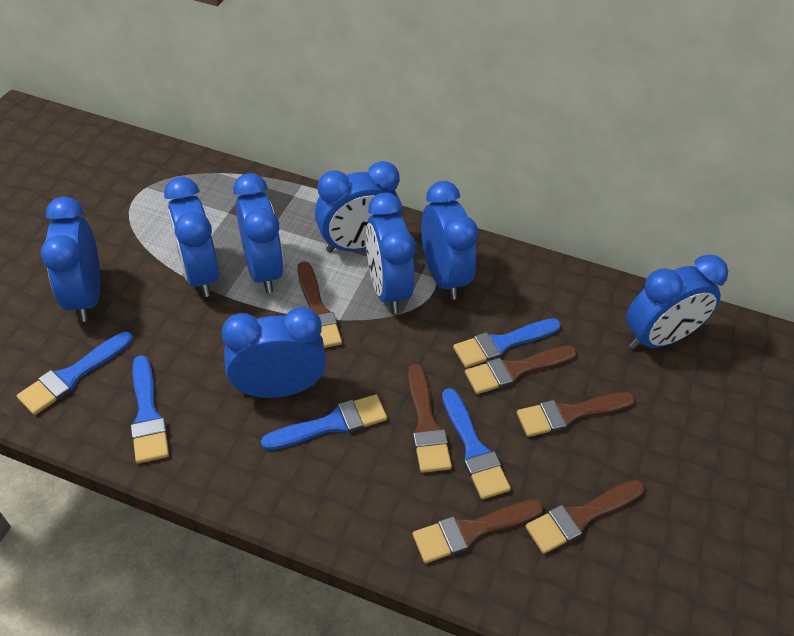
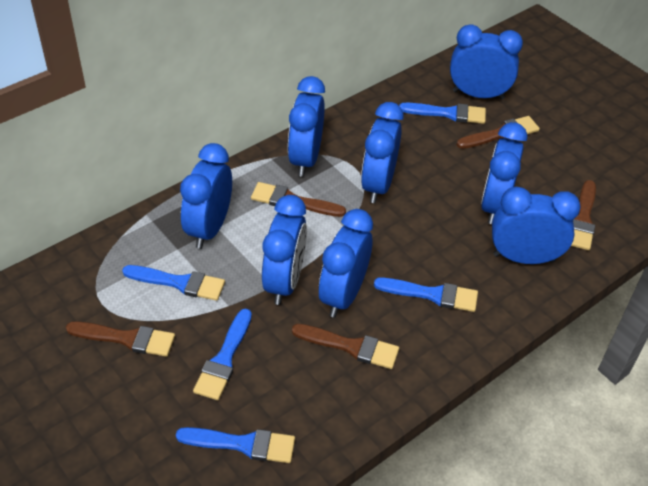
brown brush: 6 -> 5

